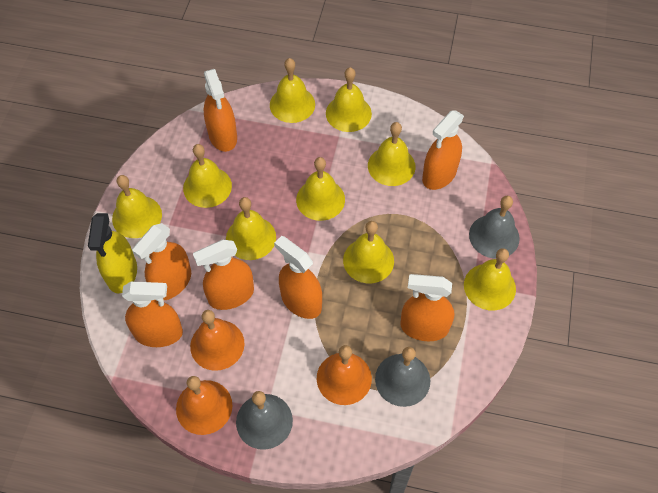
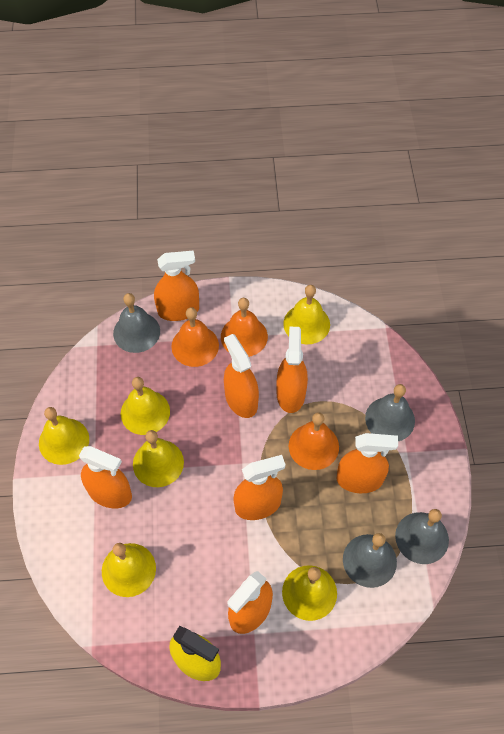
grey bell: 3 -> 4
yellow bell: 9 -> 6

